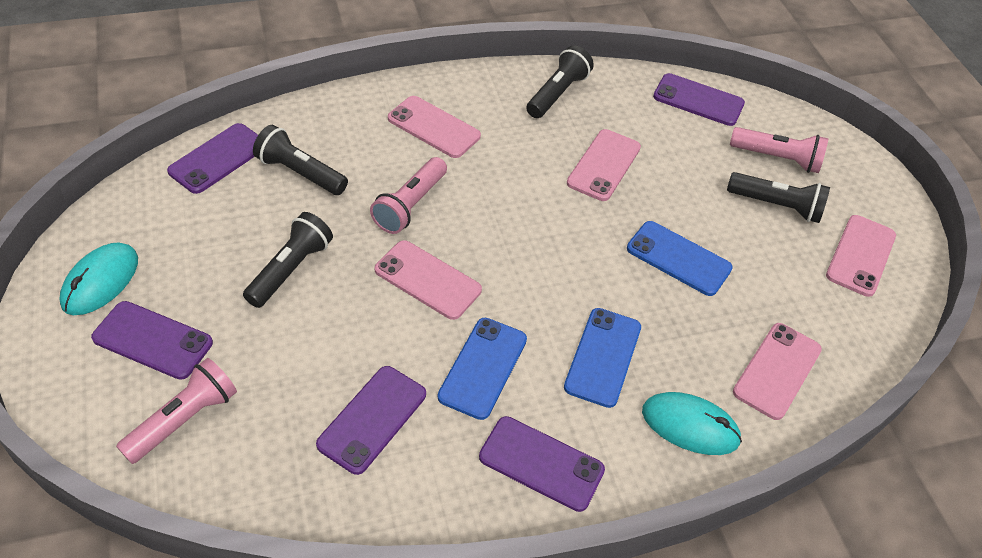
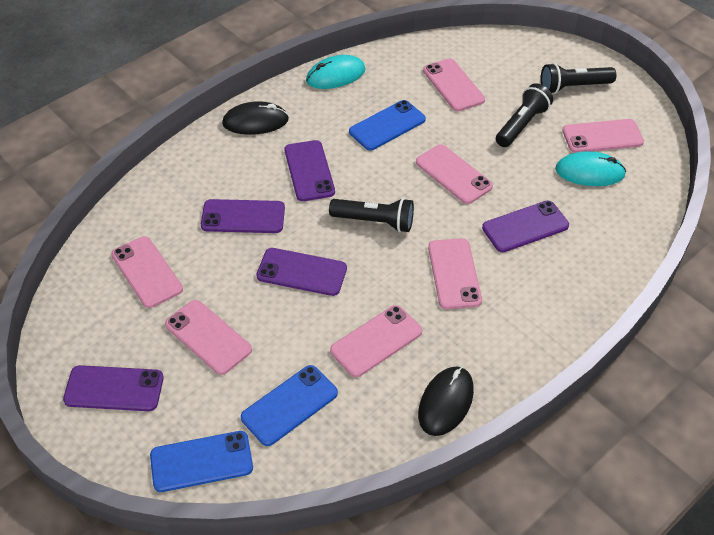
black flashlight: 4 -> 3
black mouse: 0 -> 2
pink flashlight: 3 -> 0
pink phone: 5 -> 7

